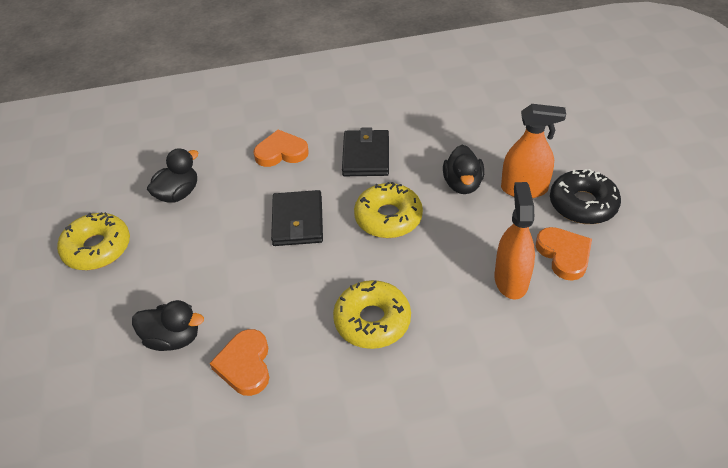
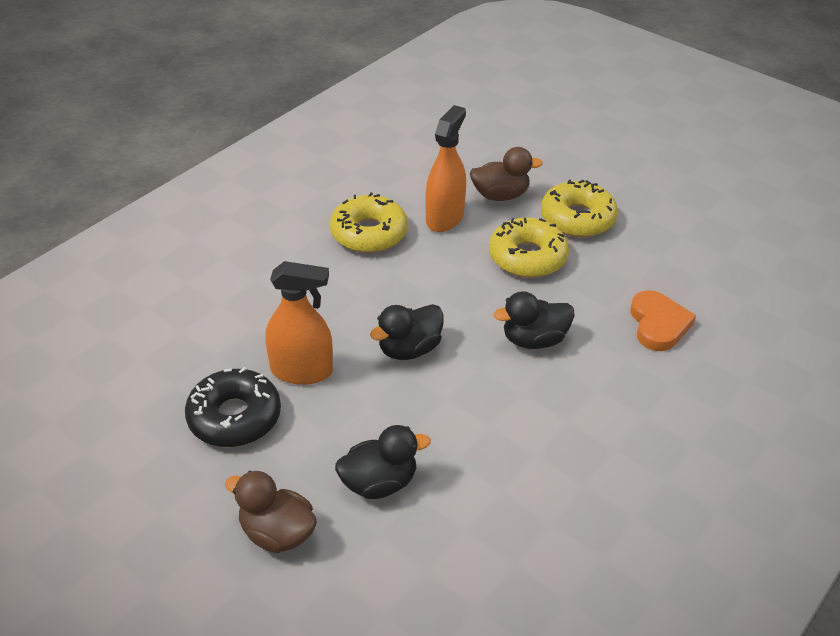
black wallet: 2 -> 0
brown duck: 0 -> 2
orange heart: 3 -> 1

